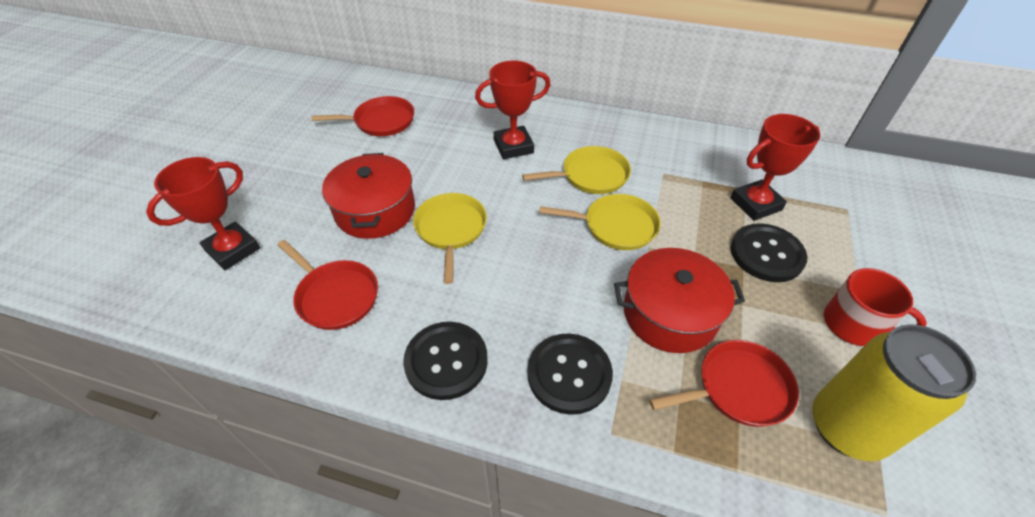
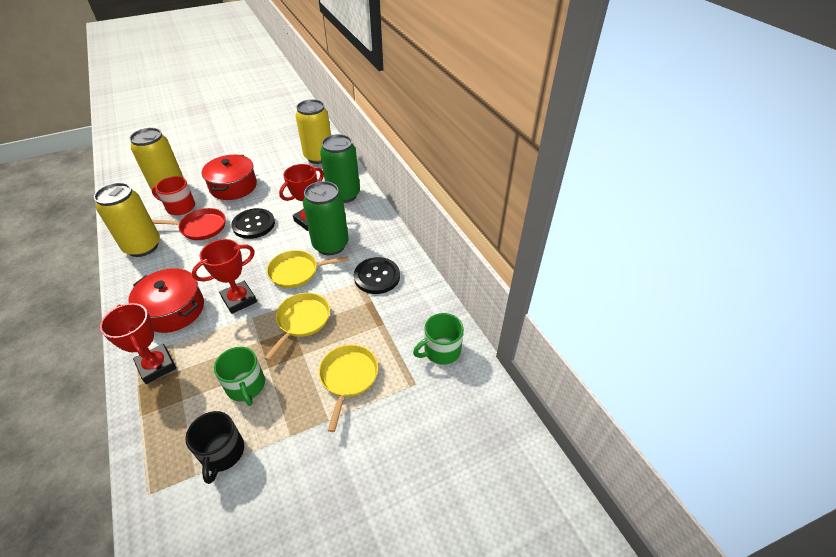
black button: 3 -> 2
black mug: 0 -> 1
green can: 0 -> 2
green mug: 0 -> 2
red pan: 3 -> 1
yellow can: 1 -> 3

